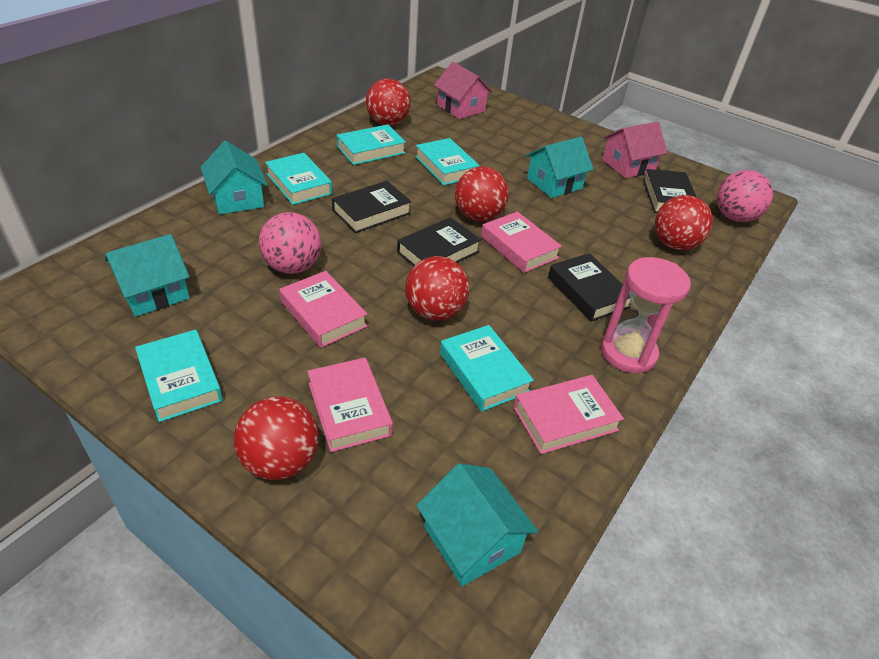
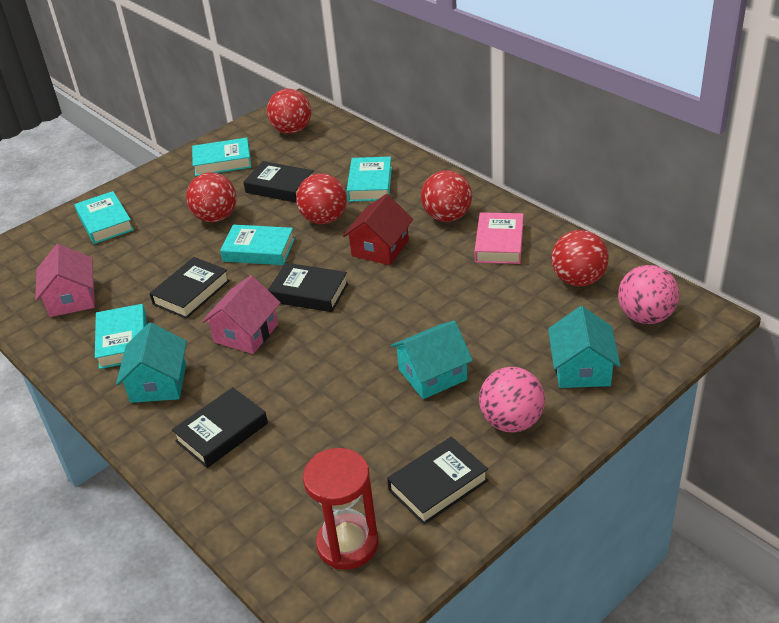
black book: 4 -> 5
pink book: 4 -> 1
pink hourglass: 1 -> 0
red hourglass: 0 -> 1
red house: 0 -> 1
turquoise house: 4 -> 3

